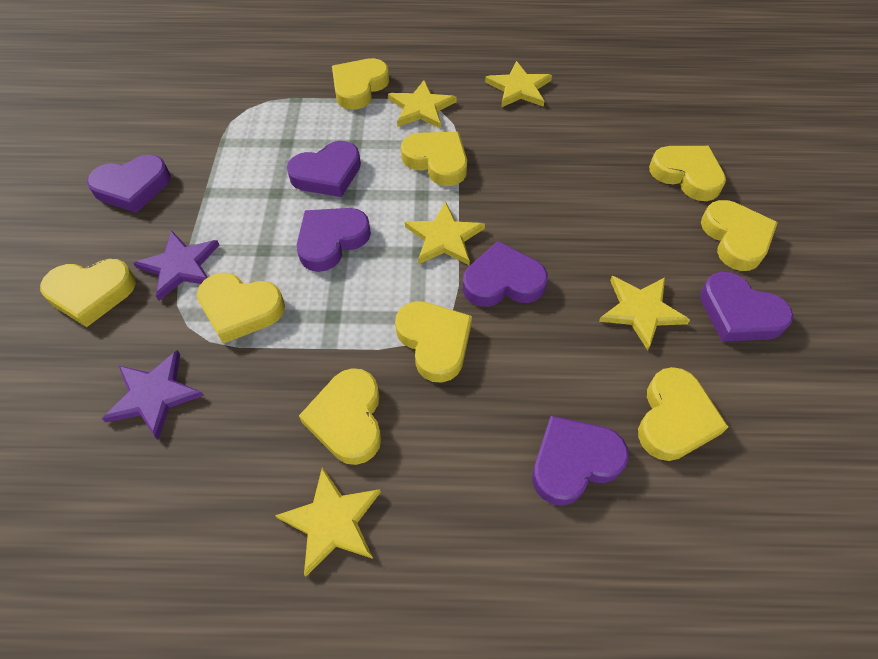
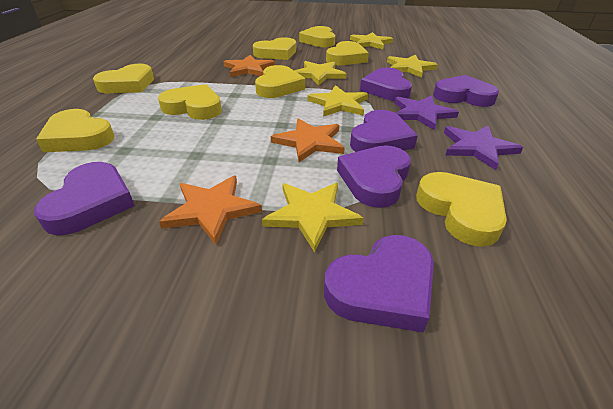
orange star: 0 -> 3
yellow heart: 9 -> 8

